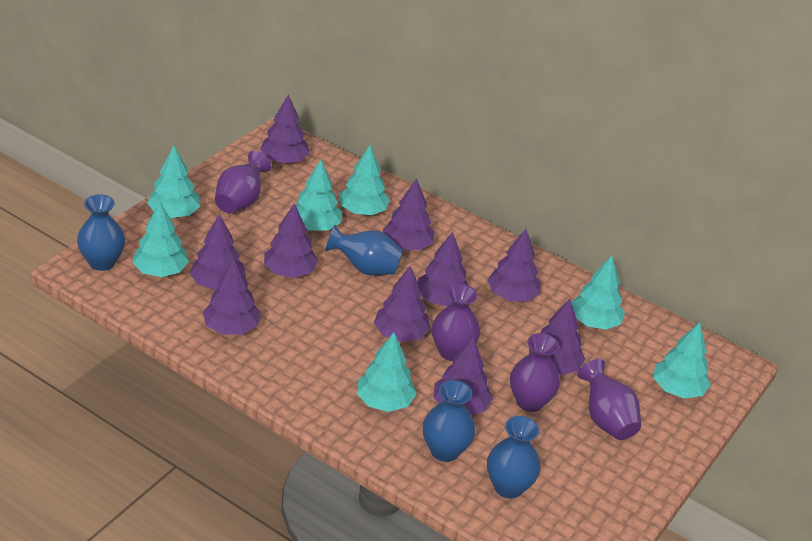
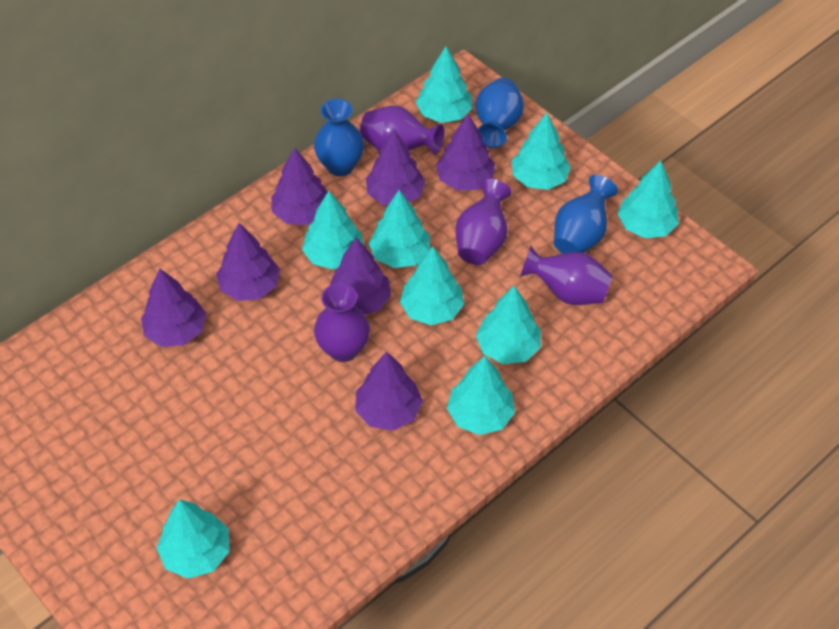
blue vase: 4 -> 3
purple tree: 10 -> 7
turquoise tree: 7 -> 9

